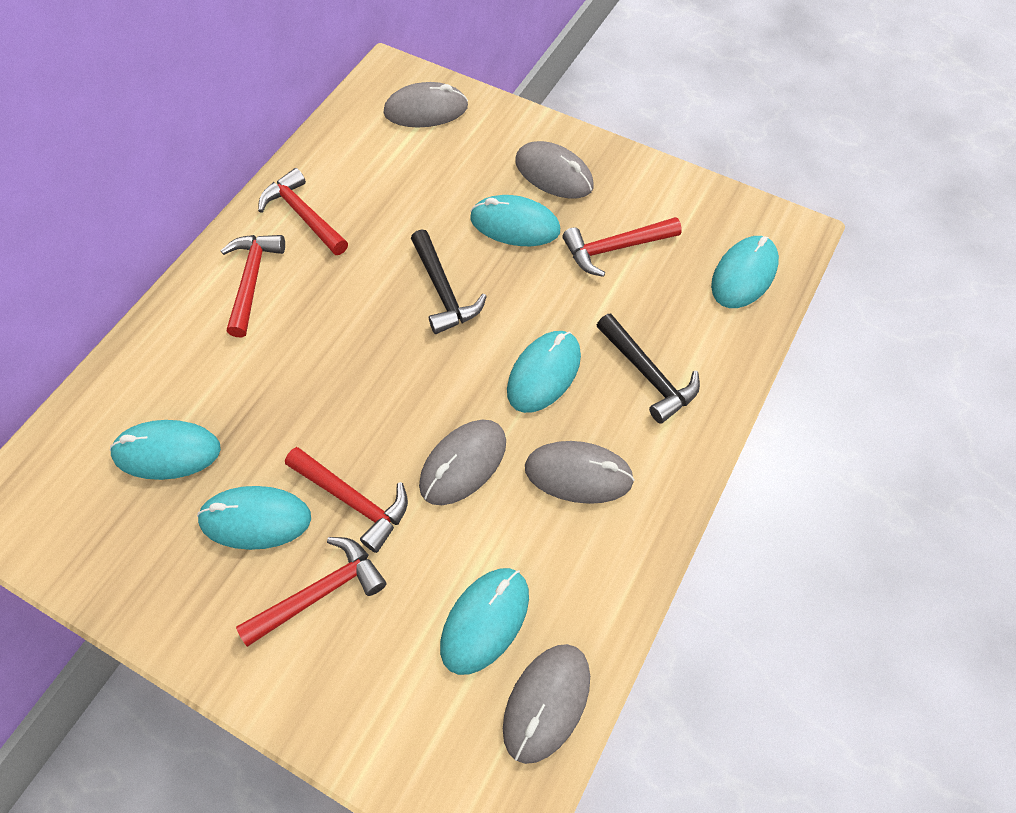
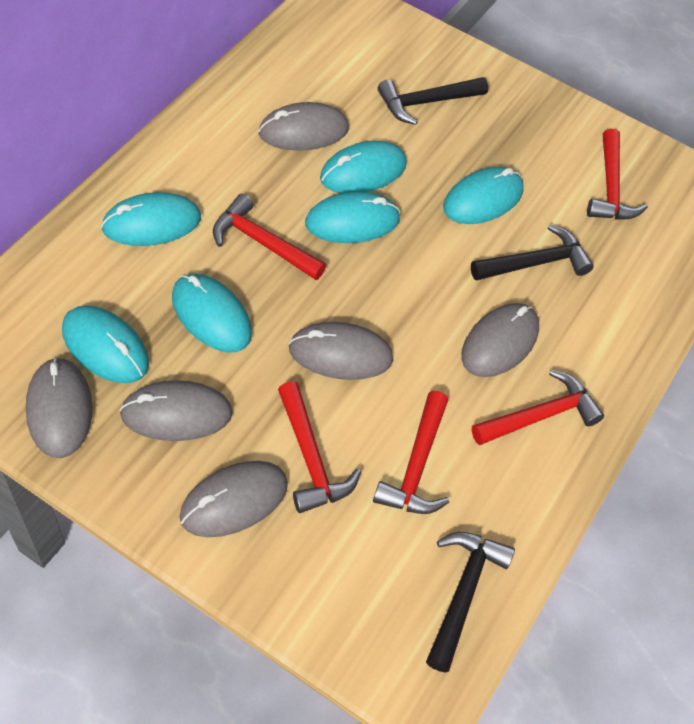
black hammer: 2 -> 3
grey mouse: 5 -> 6

